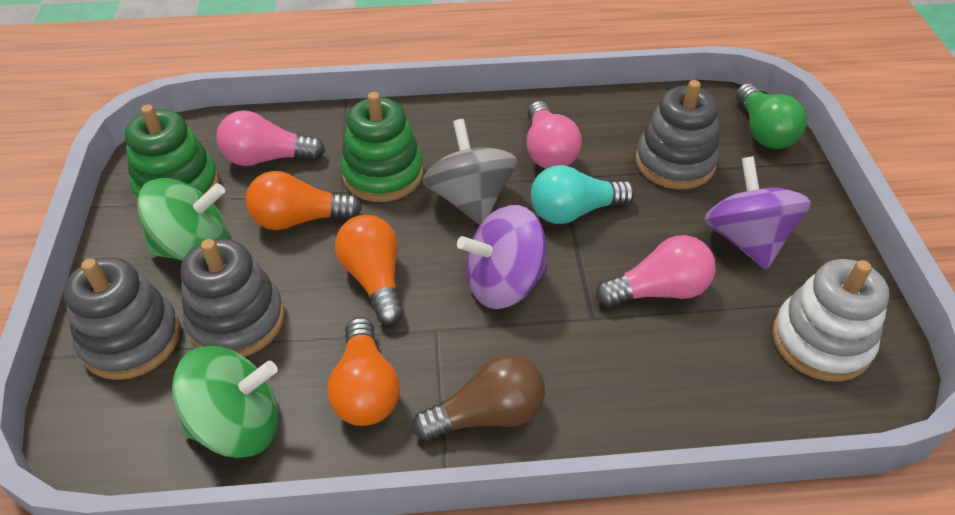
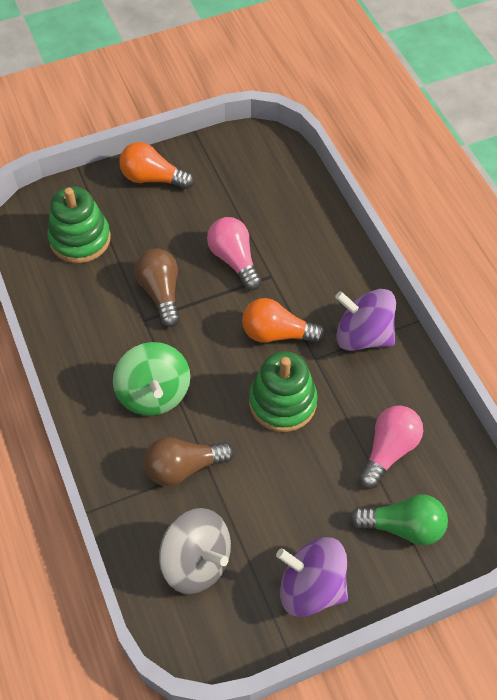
brown light bulb: 1 -> 2
green spinning top: 2 -> 1
grey stacking toy: 3 -> 0
orange light bulb: 3 -> 2
pink light bulb: 3 -> 2
turquoise light bulb: 1 -> 0
white stacking toy: 1 -> 0

